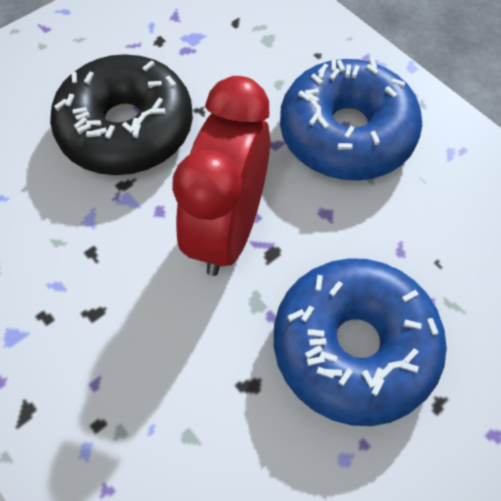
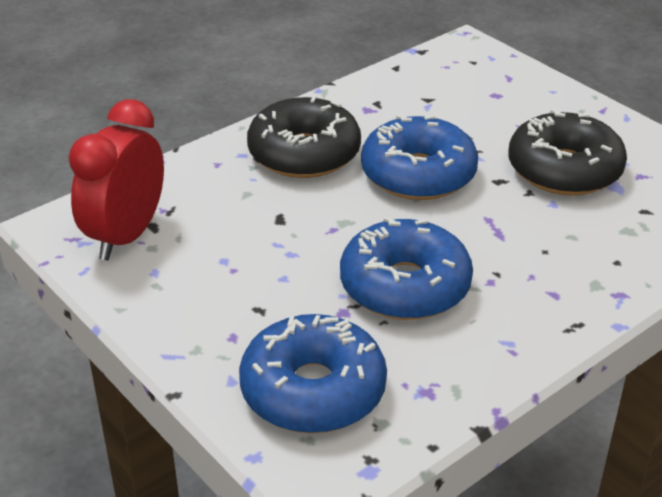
black donut: 1 -> 2
blue donut: 2 -> 3

